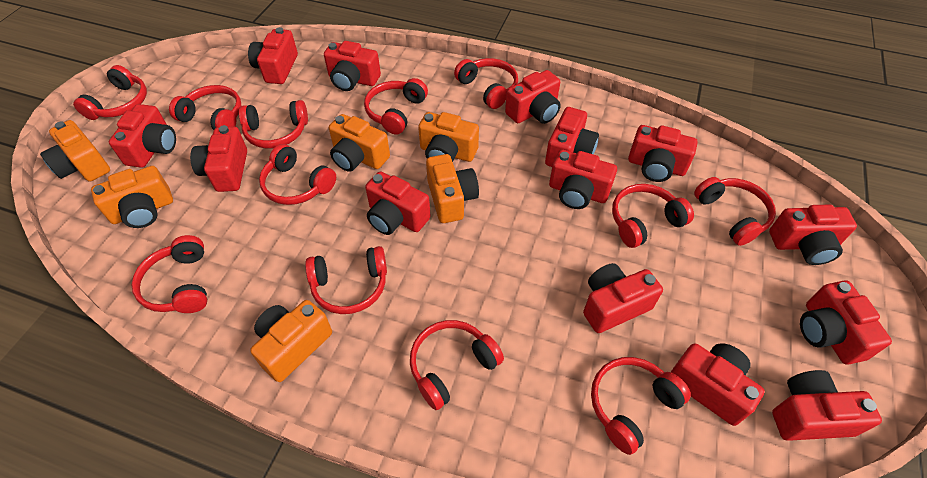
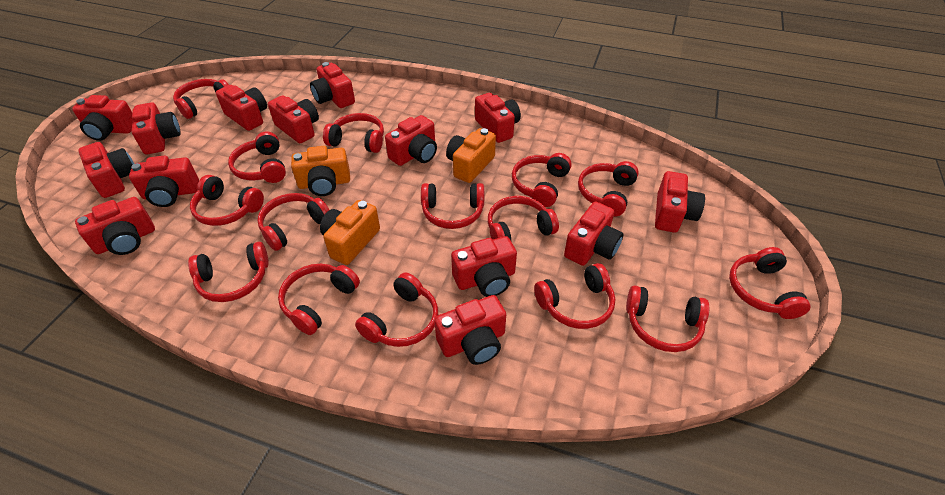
orange camera: 6 -> 3
red headphones: 12 -> 15

